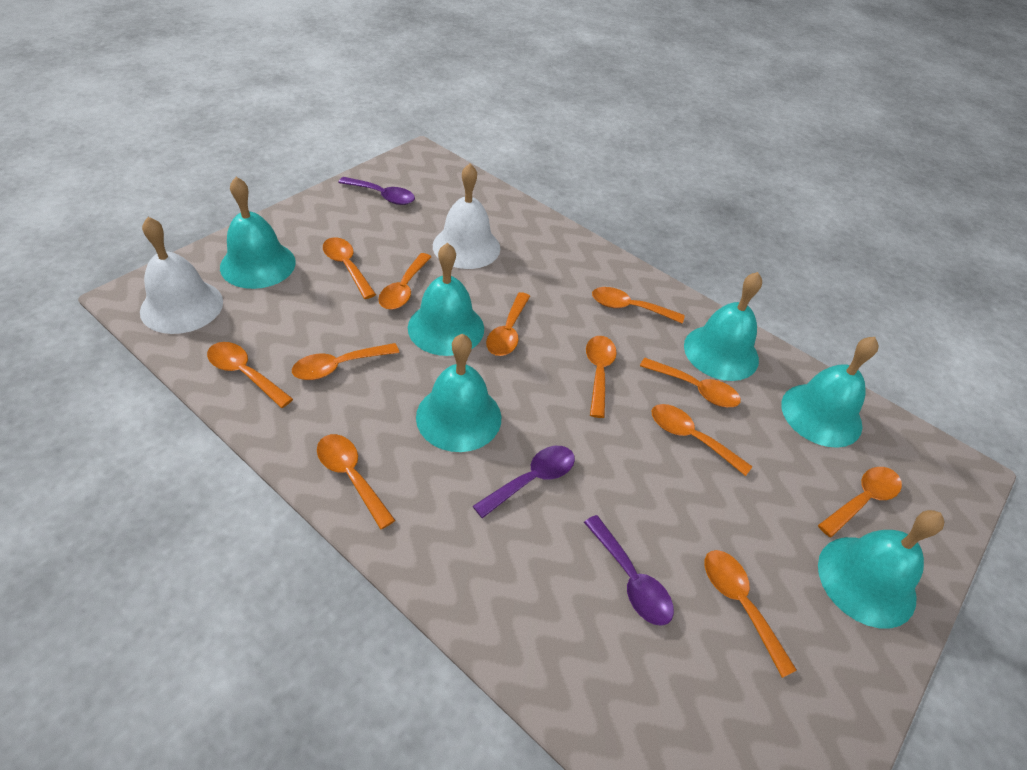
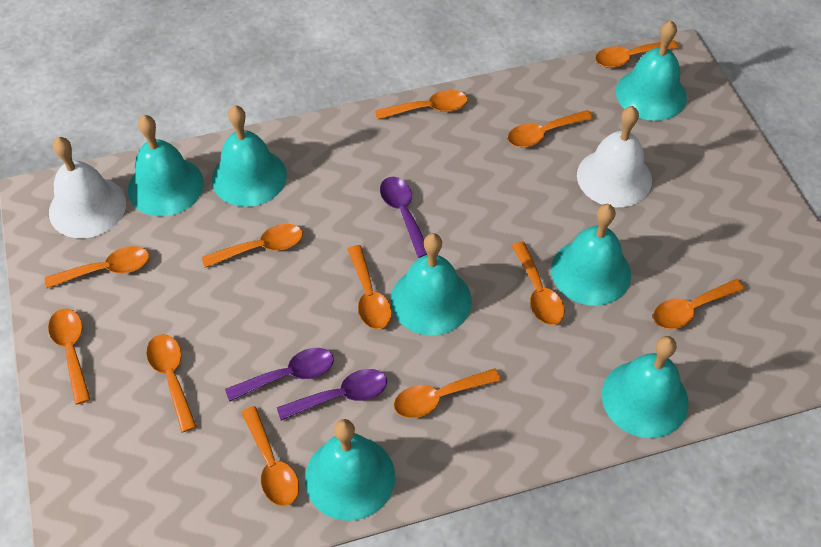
turquoise bell: 6 -> 7

